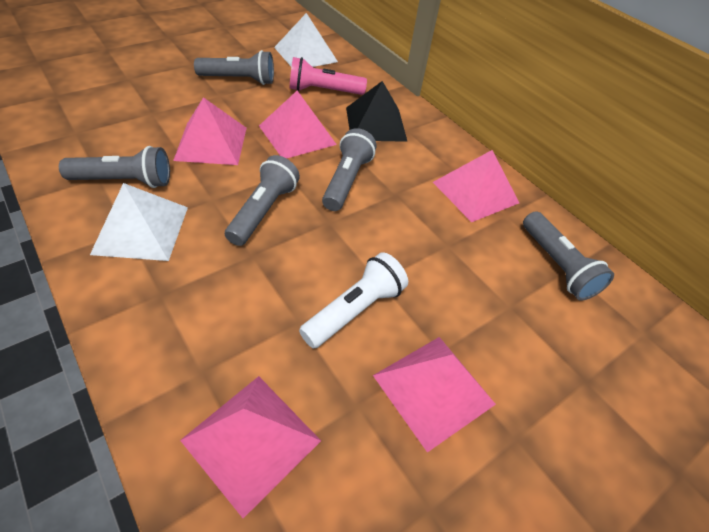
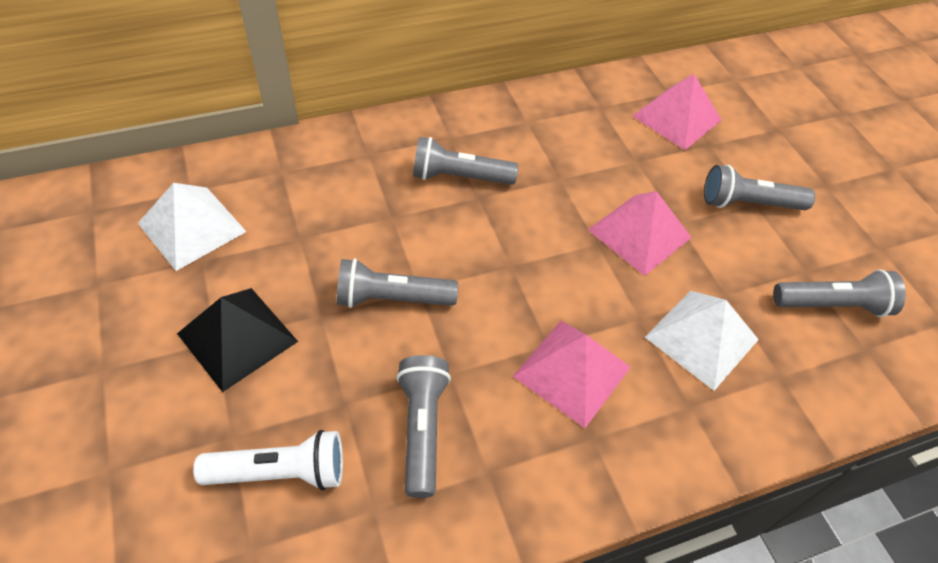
pink flashlight: 1 -> 0
pink pyramid: 5 -> 3

